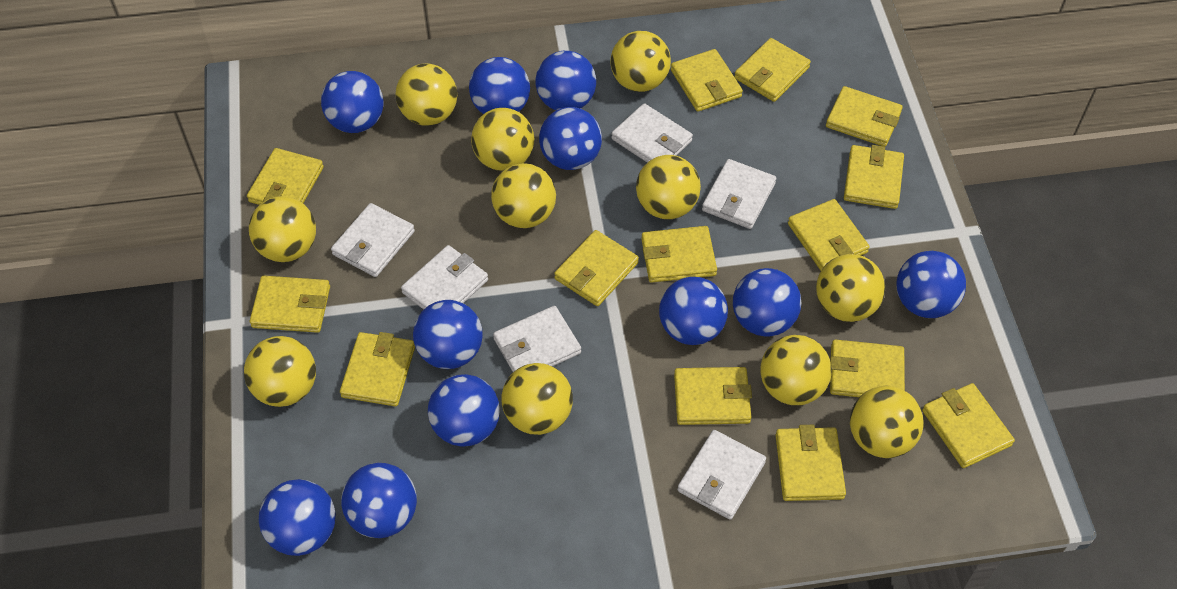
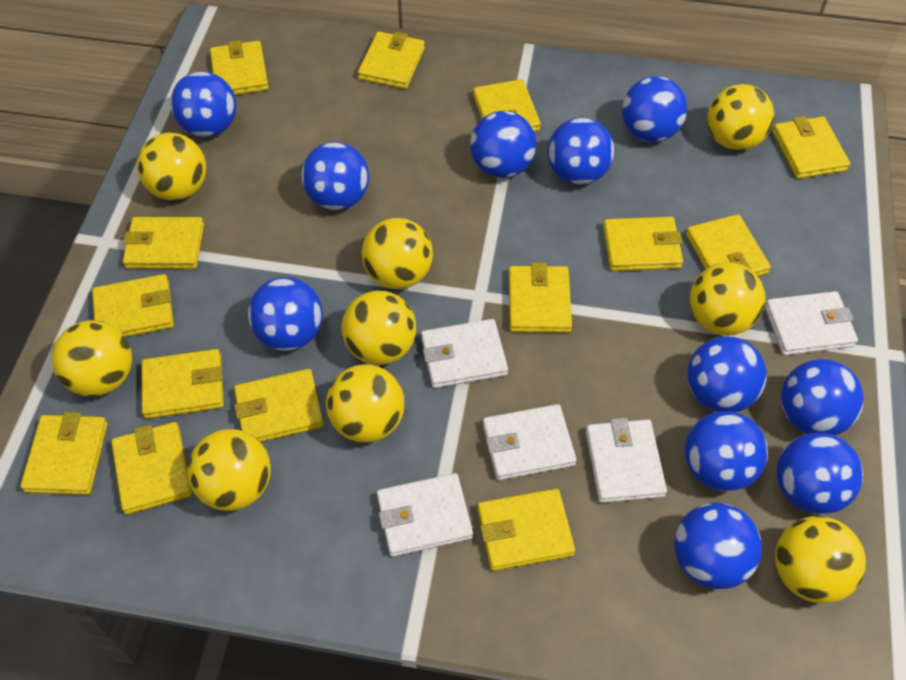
white wallet: 6 -> 5
yellow ball: 11 -> 9

